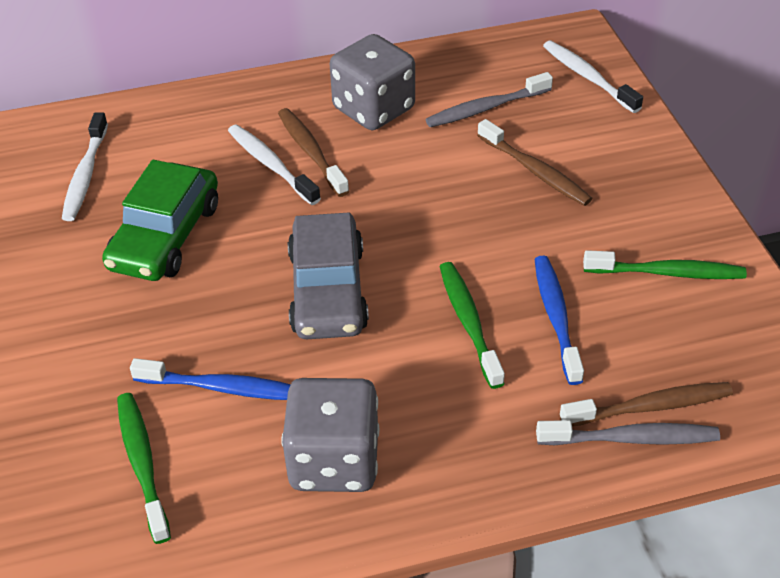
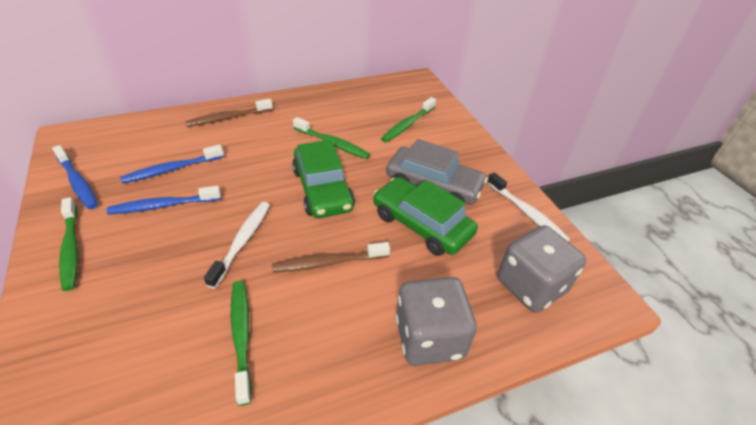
blue toothbrush: 2 -> 3
brown toothbrush: 3 -> 2
green car: 1 -> 2
green toothbrush: 3 -> 4
grey toothbrush: 2 -> 0
white toothbrush: 3 -> 2

